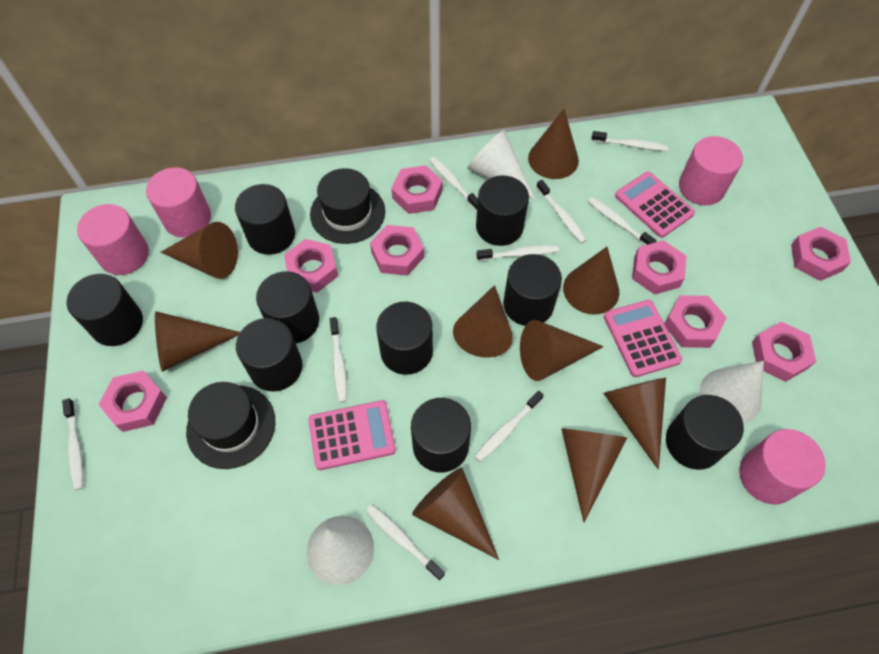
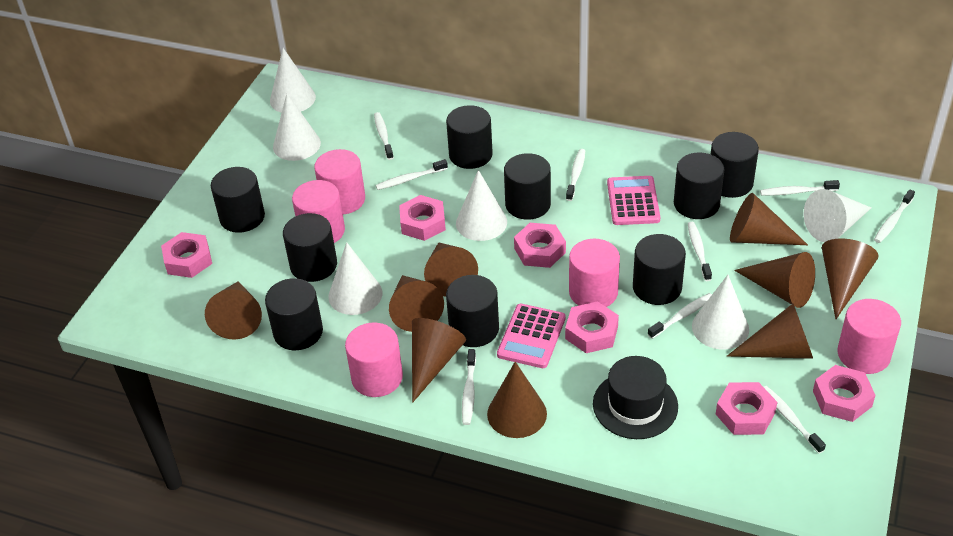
black hat: 2 -> 1
pink calculator: 3 -> 2
pink cylinder: 4 -> 5
pink nut: 8 -> 6
white cone: 3 -> 6

